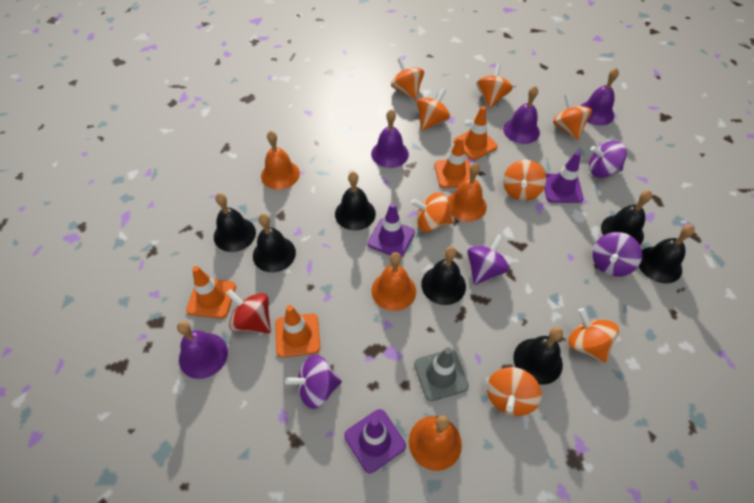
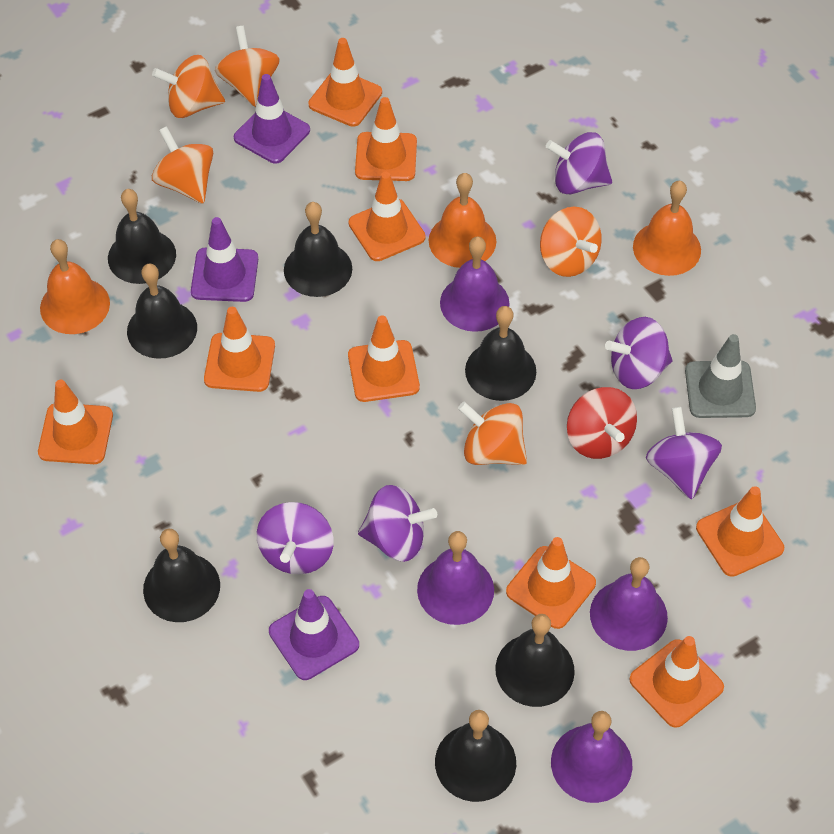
orange bell: 4 -> 3
orange spinning top: 8 -> 5
orange traffic cone: 4 -> 9
purple spinning top: 4 -> 5

